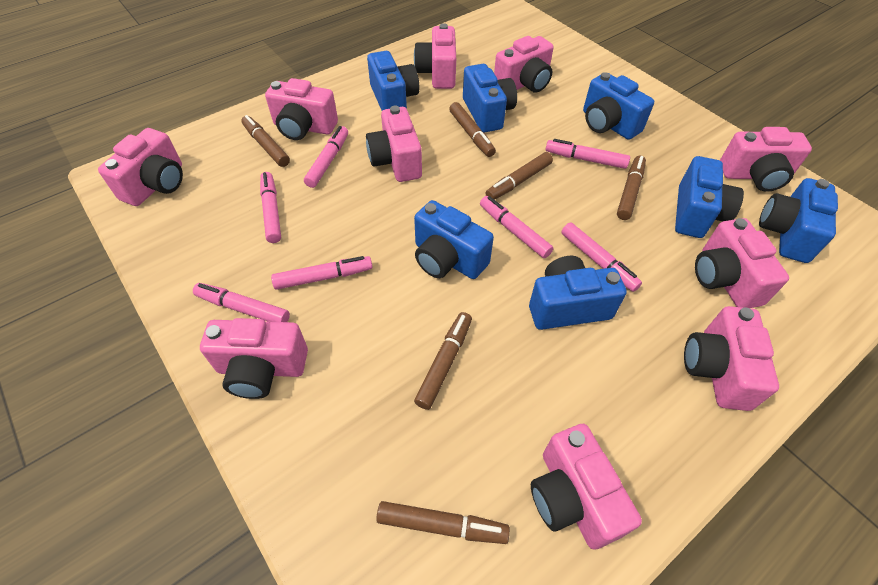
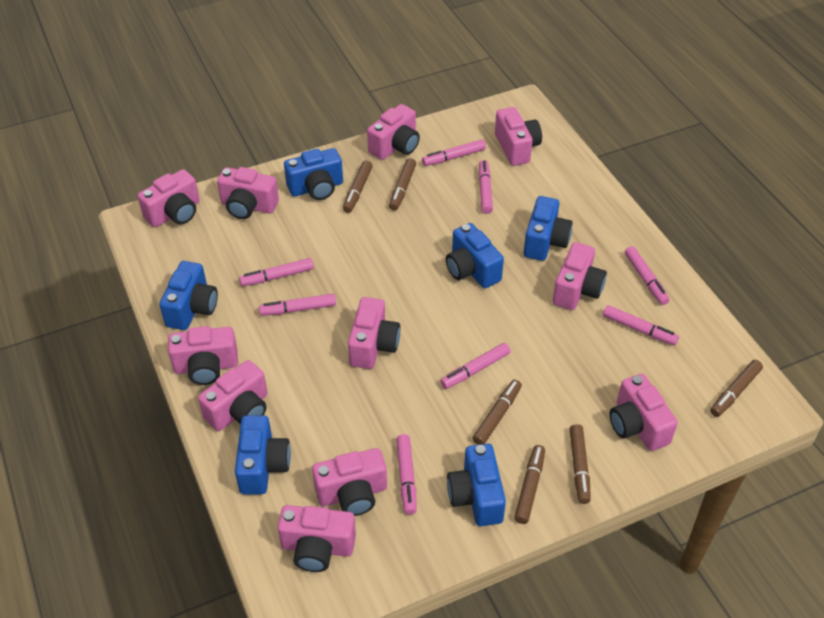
blue camera: 7 -> 6
pink camera: 10 -> 11
pink marker: 7 -> 8

